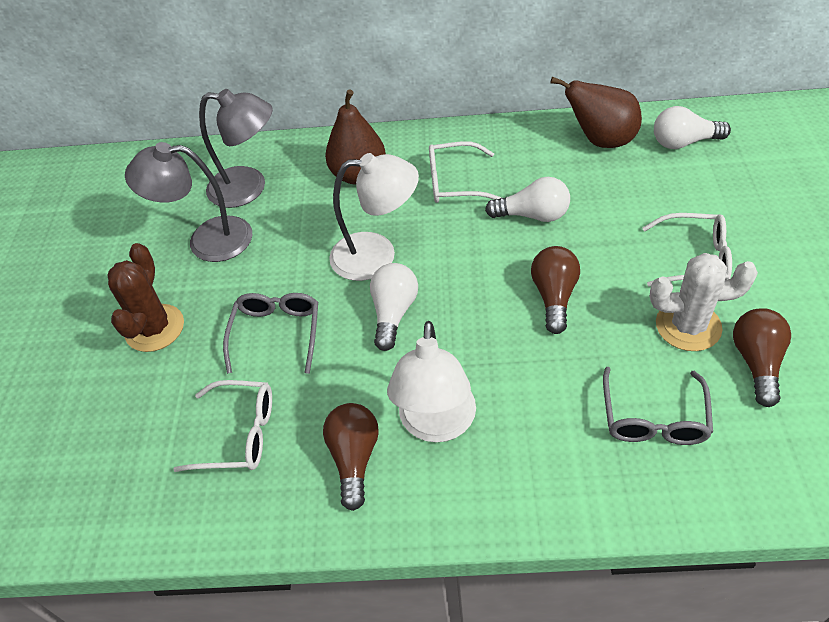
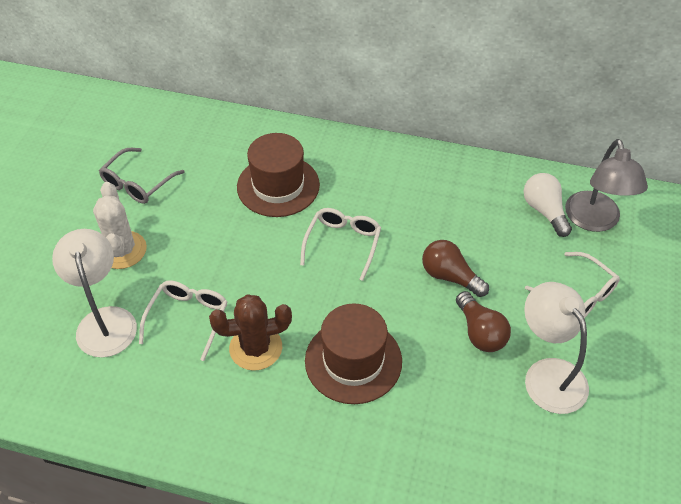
brown hat: 0 -> 2
brown light bulb: 3 -> 2
brown pear: 2 -> 0
grey glasses: 2 -> 1
grey lamp: 2 -> 1
white light bulb: 3 -> 1

